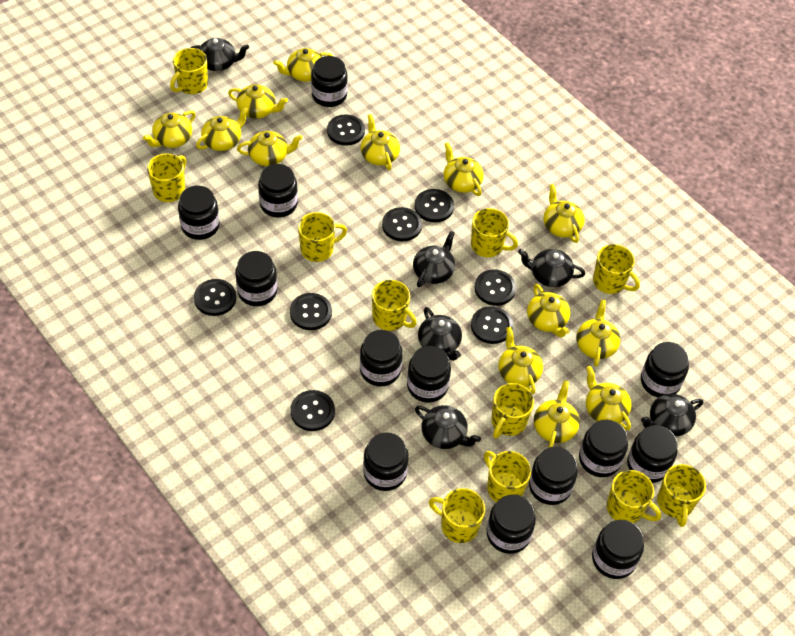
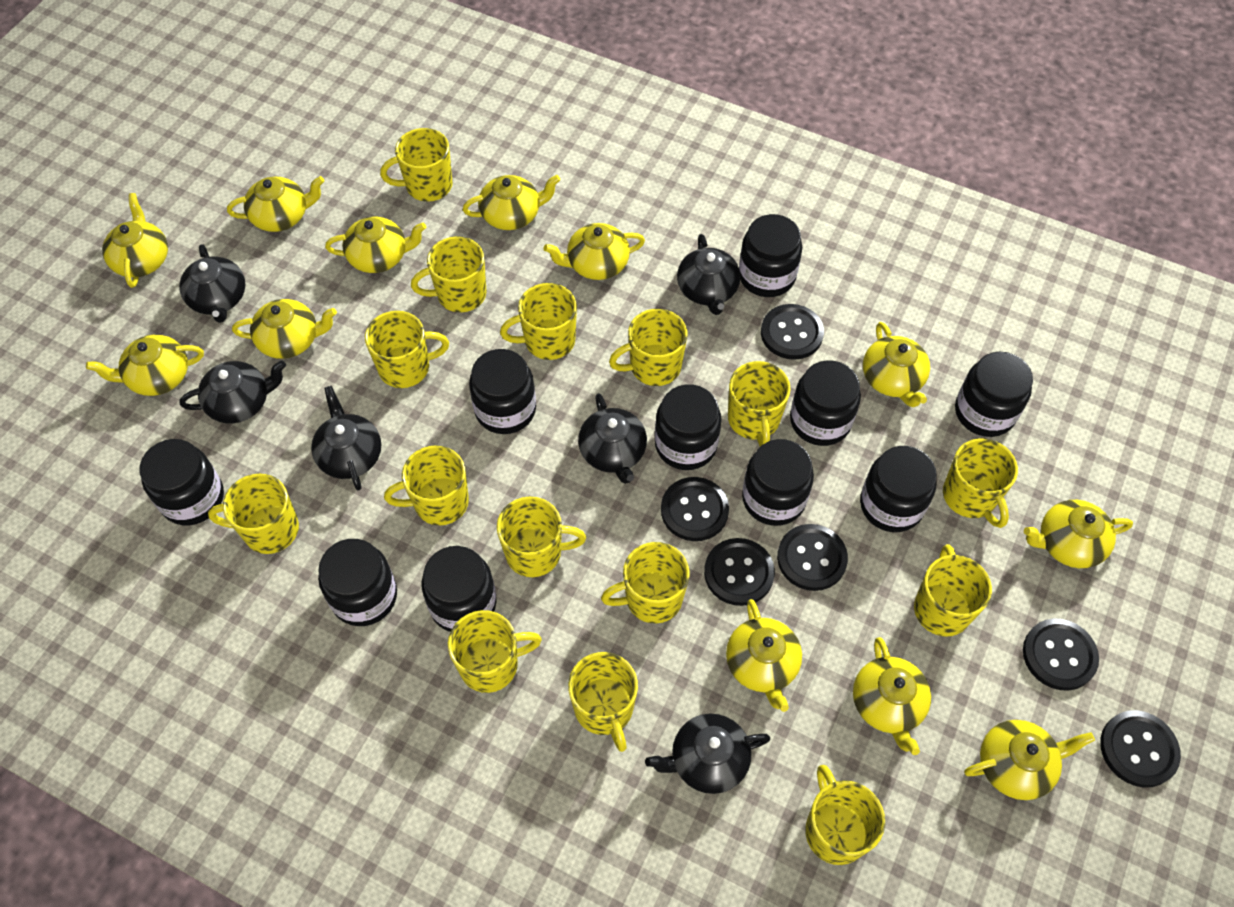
black button: 8 -> 6
black jar: 13 -> 10
yellow mug: 11 -> 15
yellow teapot: 13 -> 12

